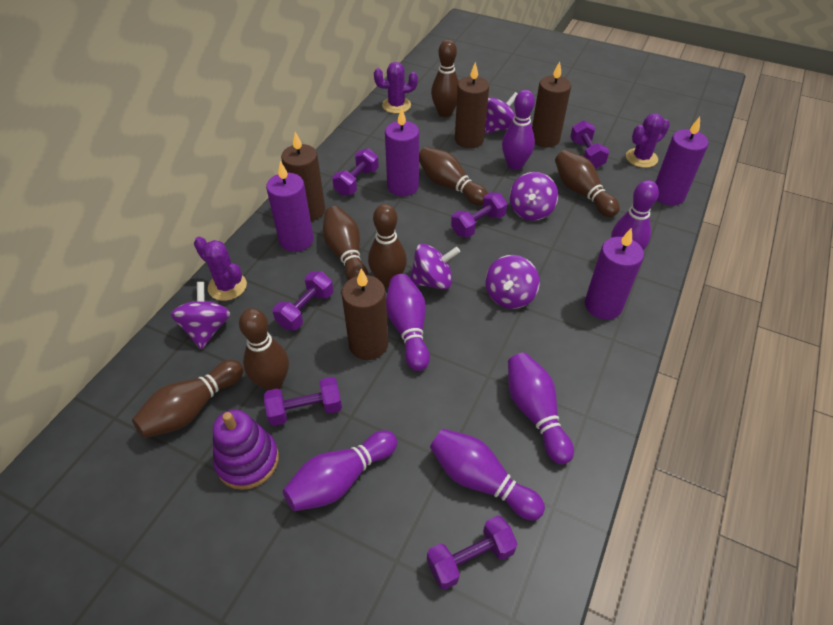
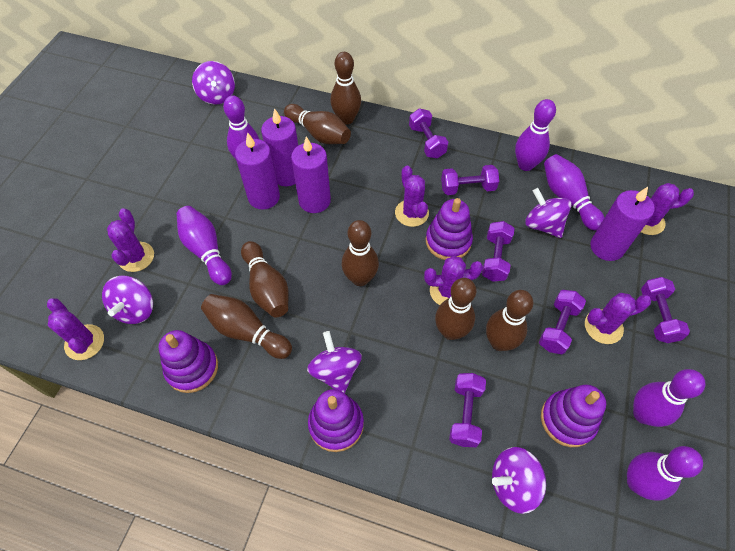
brown candle: 4 -> 0
purple cactus: 3 -> 6
purple stacking toy: 1 -> 4

